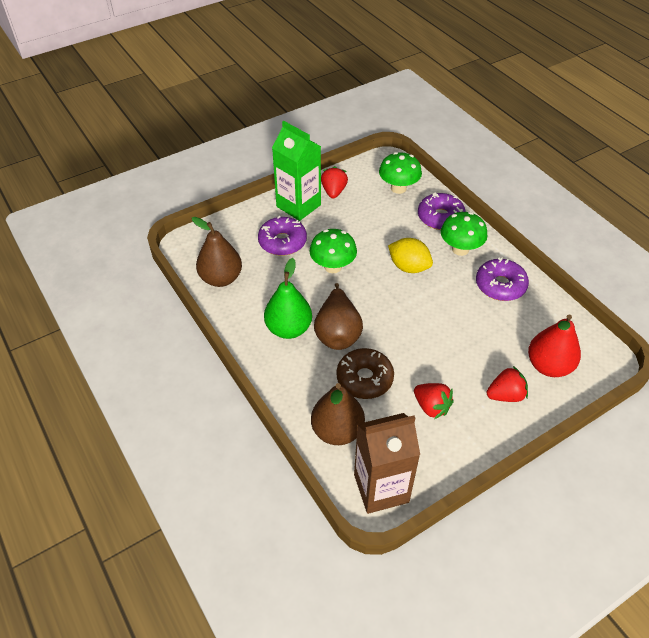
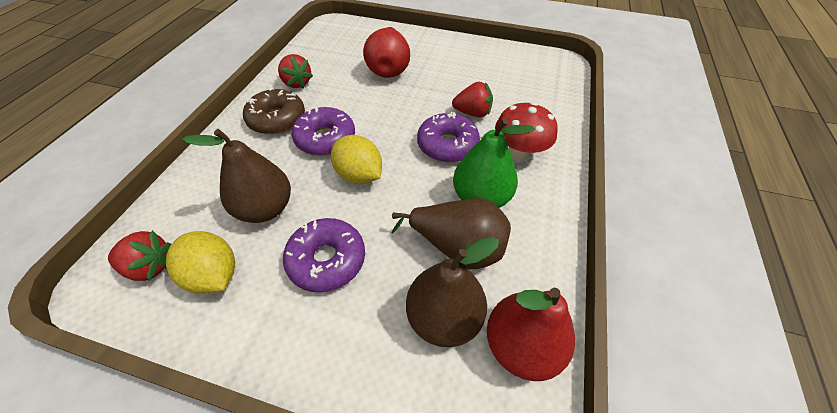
brown carton: 1 -> 0
green carton: 1 -> 0
green mushroom: 3 -> 0
red mushroom: 0 -> 1
red pear: 1 -> 2
yellow lemon: 1 -> 2

